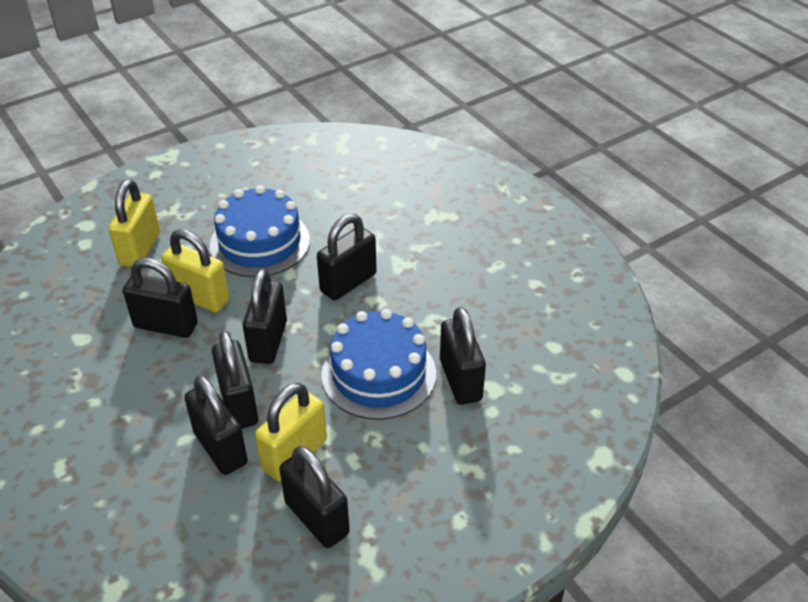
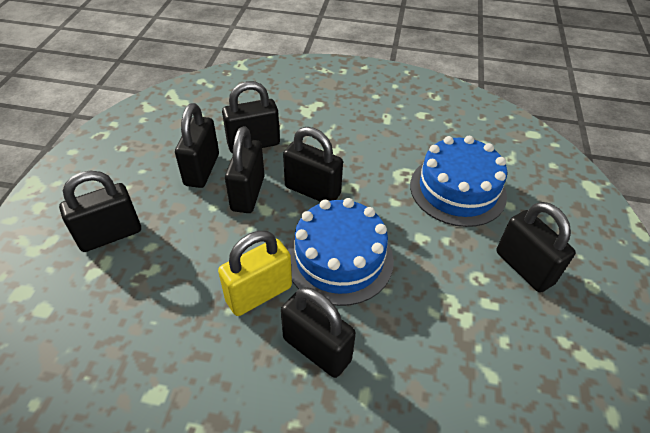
yellow padlock: 3 -> 1

